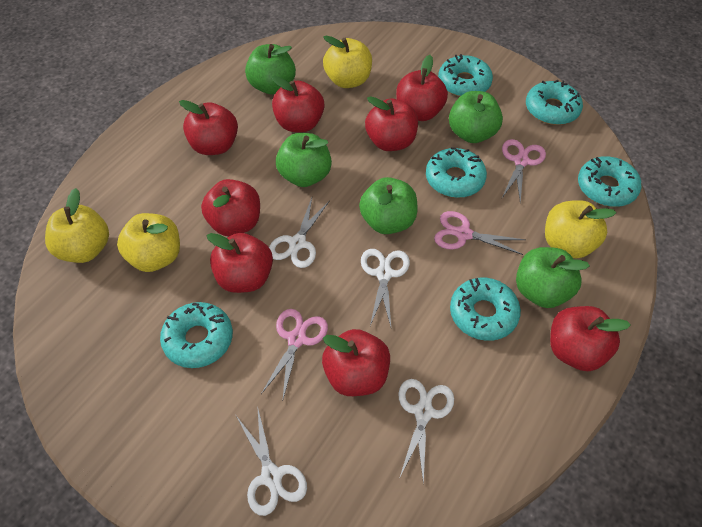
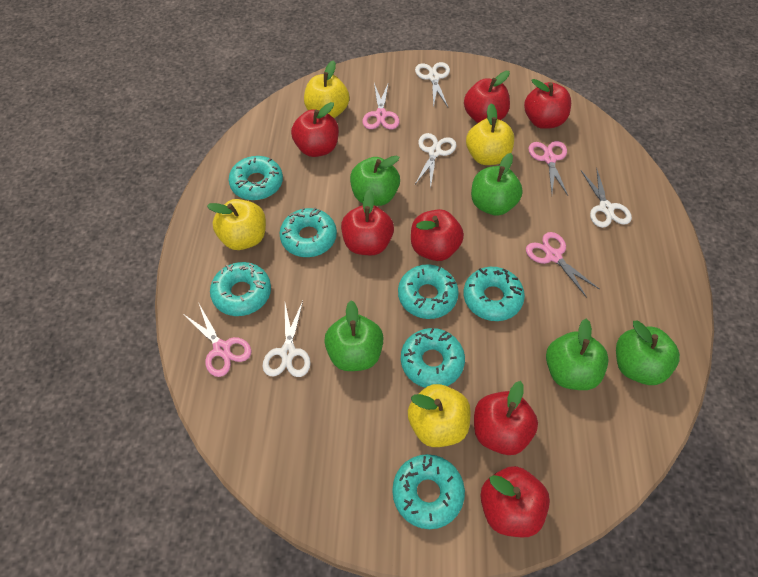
pink scissors: 3 -> 4
red apple: 8 -> 7
turquoise donut: 6 -> 7

